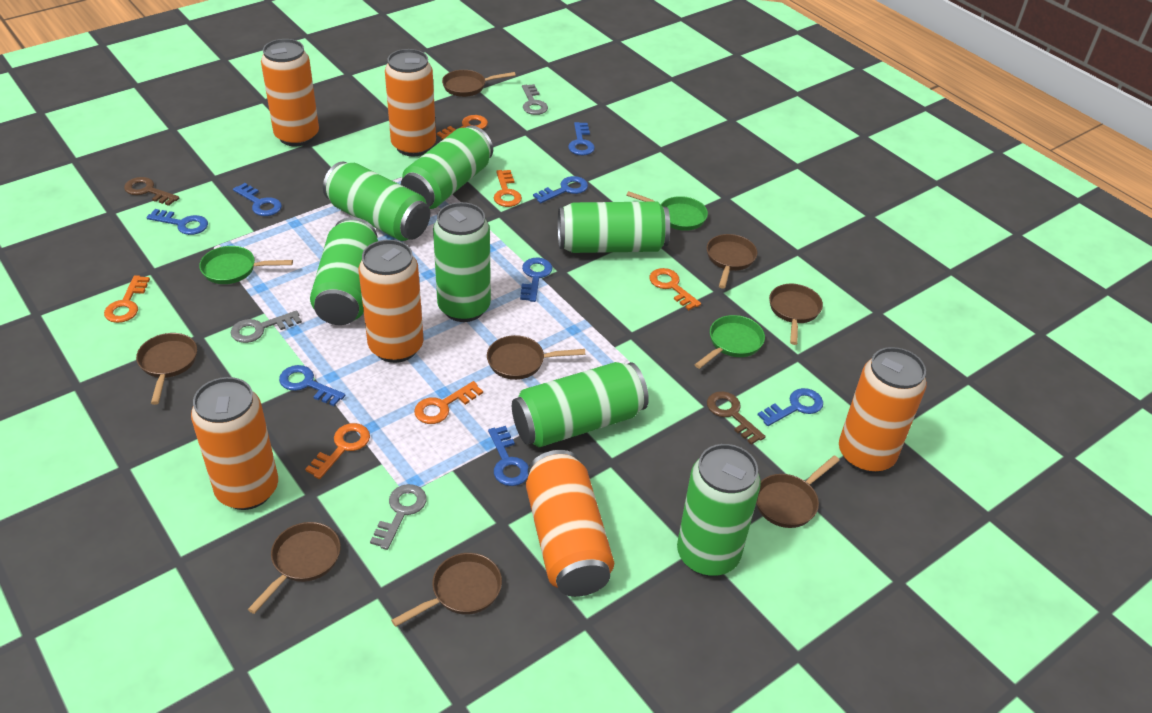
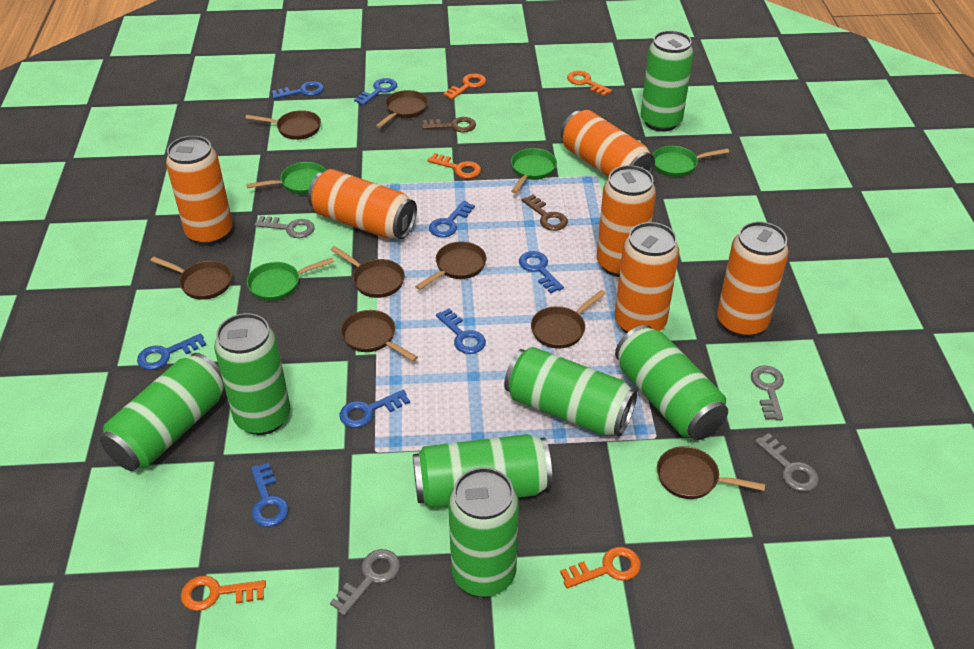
green pan: 3 -> 4
grey key: 3 -> 4
orange key: 6 -> 5

